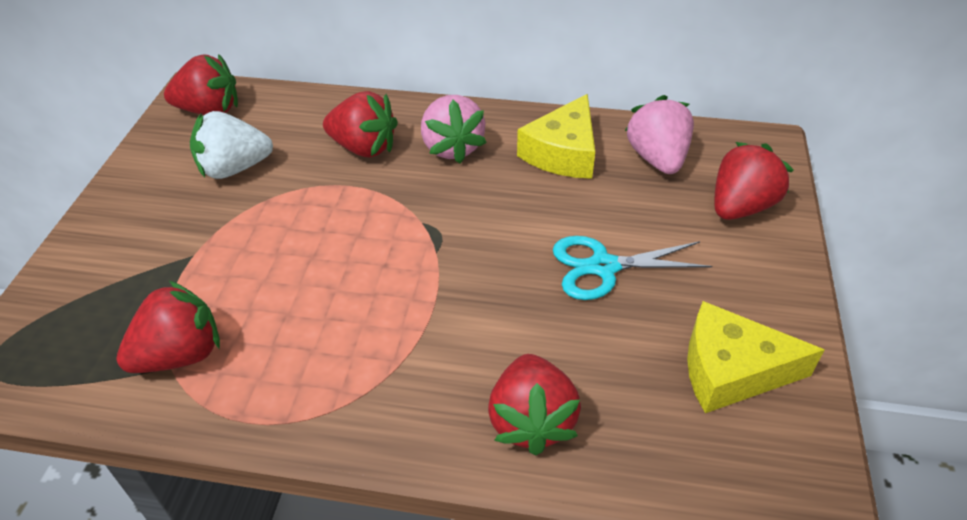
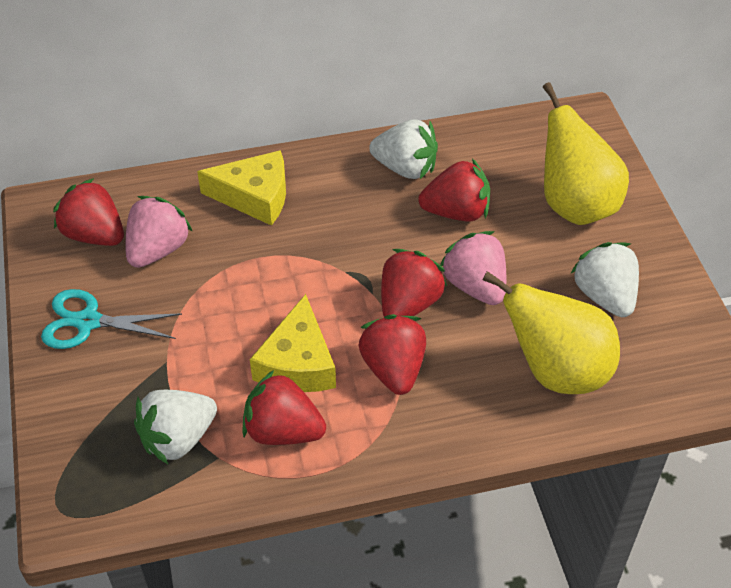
white strawberry: 1 -> 3
yellow pear: 0 -> 2

